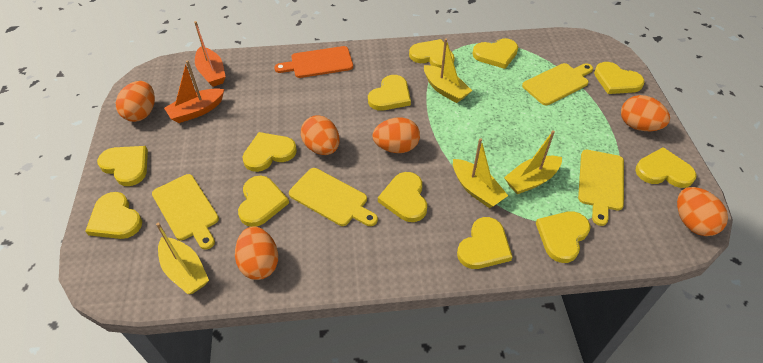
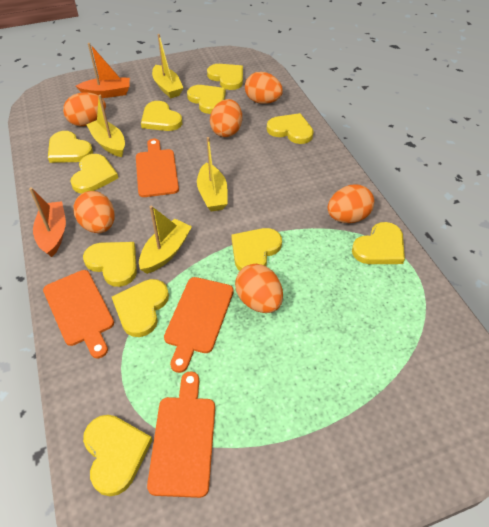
orange cutting board: 1 -> 4
yellow cutting board: 4 -> 0
yellow heart: 12 -> 11

